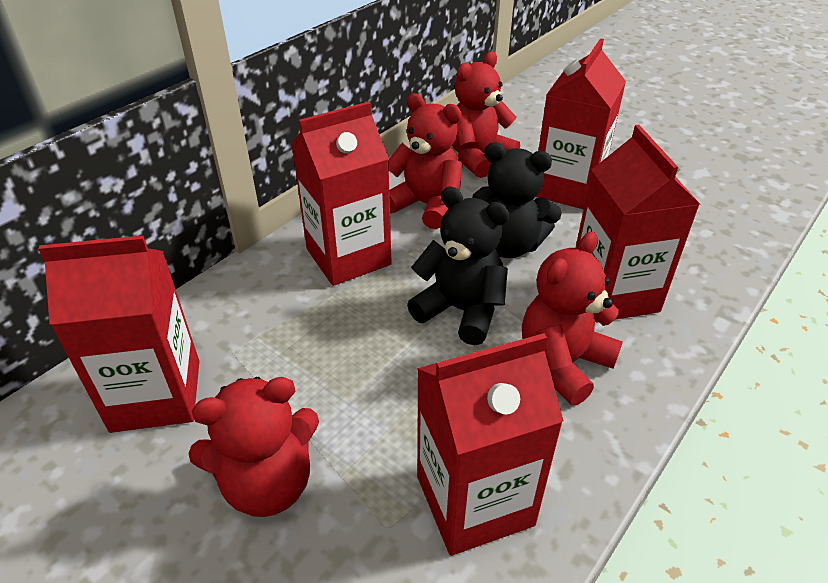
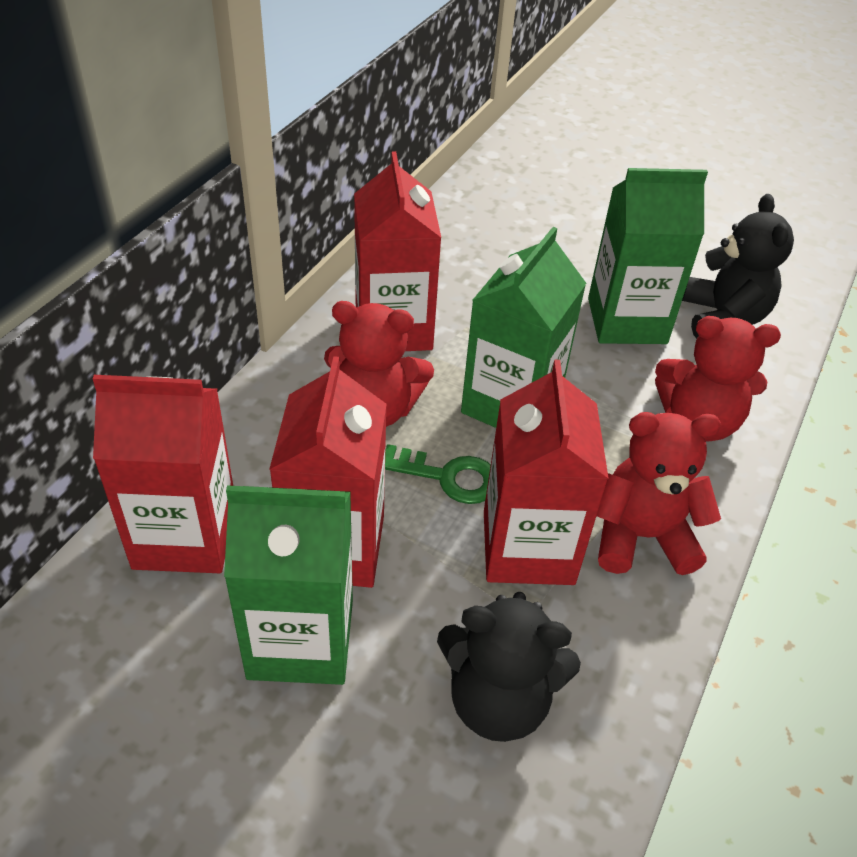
green carton: 0 -> 3
green key: 0 -> 1
red carton: 5 -> 4
red teddy bear: 4 -> 3

